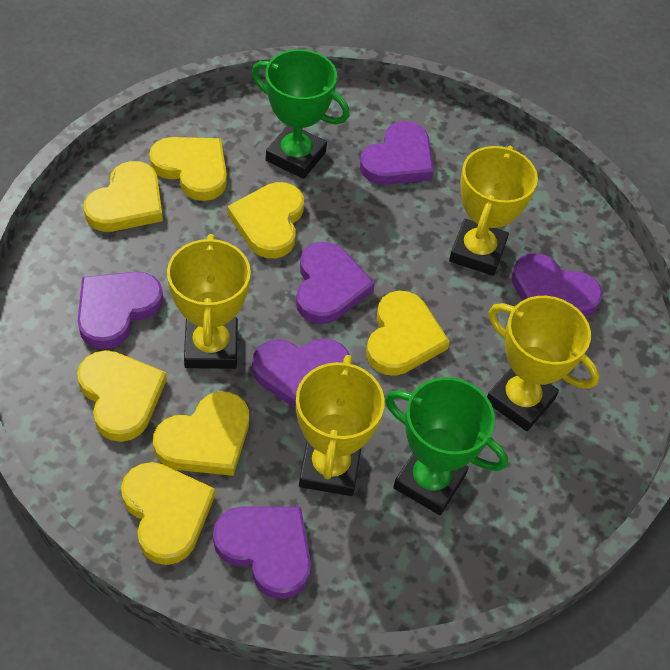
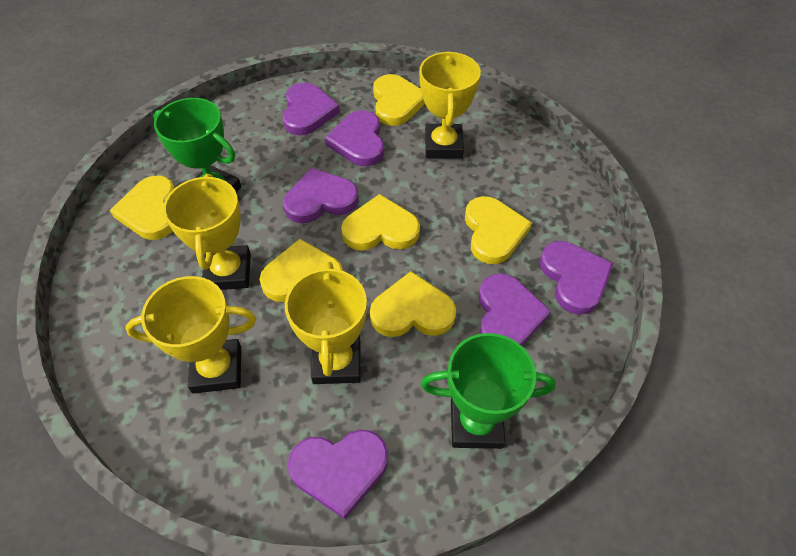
yellow heart: 7 -> 6

